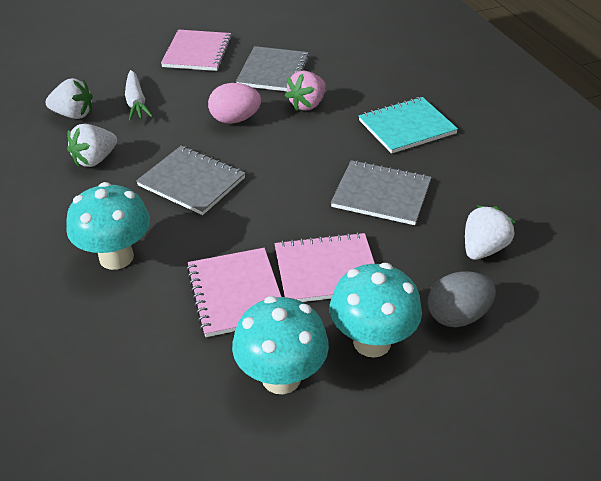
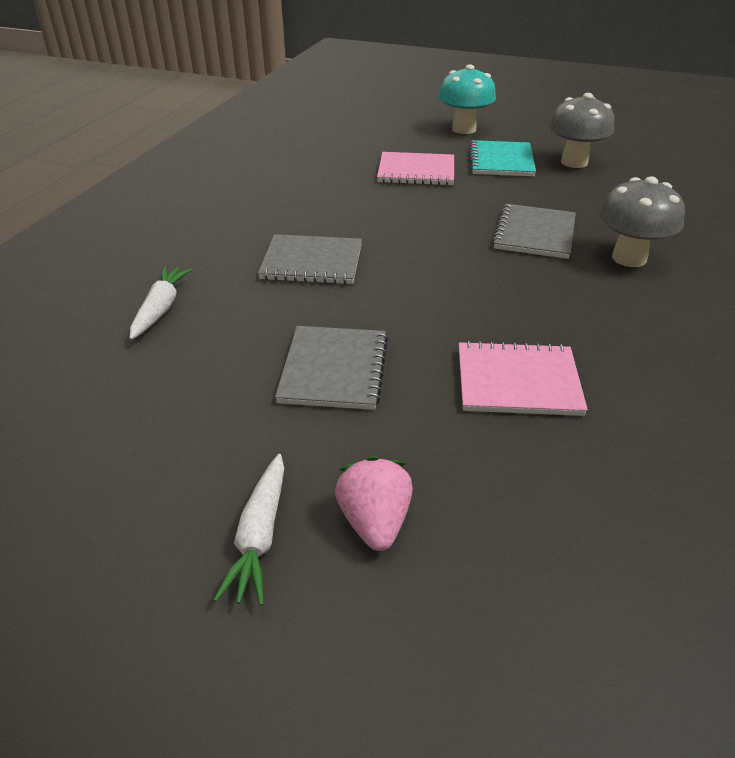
grey egg: 1 -> 0
grey mushroom: 0 -> 2
pink egg: 1 -> 0
pink notebook: 3 -> 2
turquoise mushroom: 3 -> 1
white carrot: 1 -> 2
white strawberry: 3 -> 0

